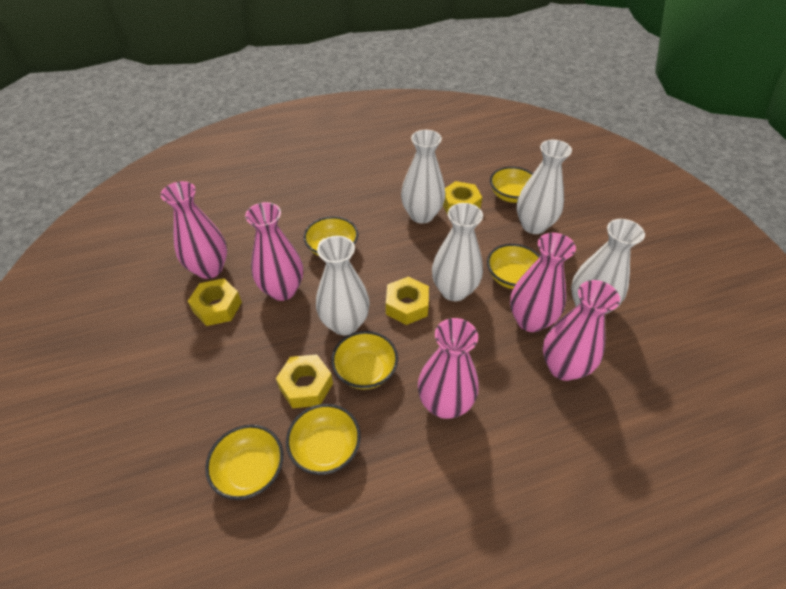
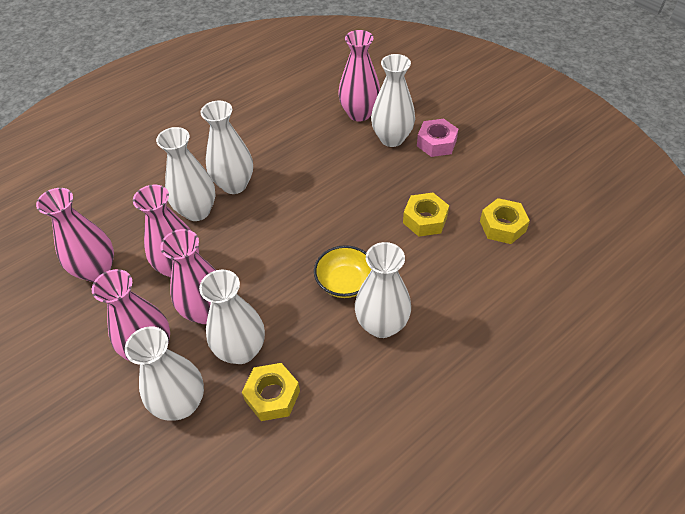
pink nut: 0 -> 1
white vase: 5 -> 6
yellow bowl: 6 -> 1
yellow nut: 4 -> 3

